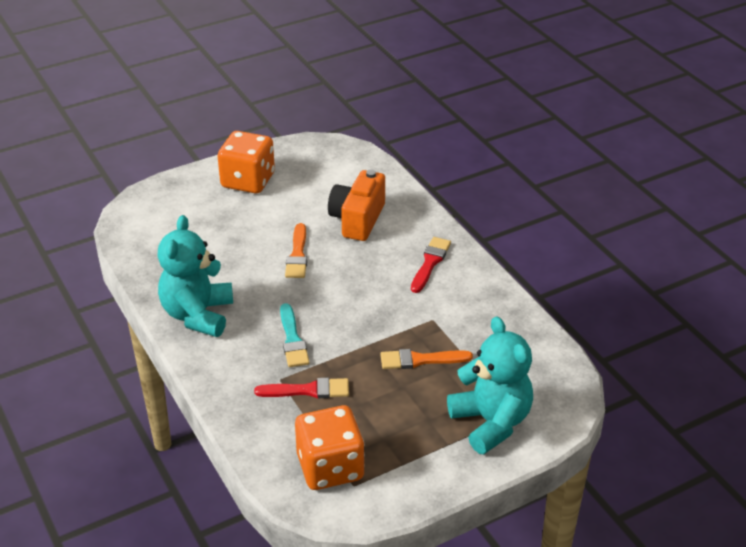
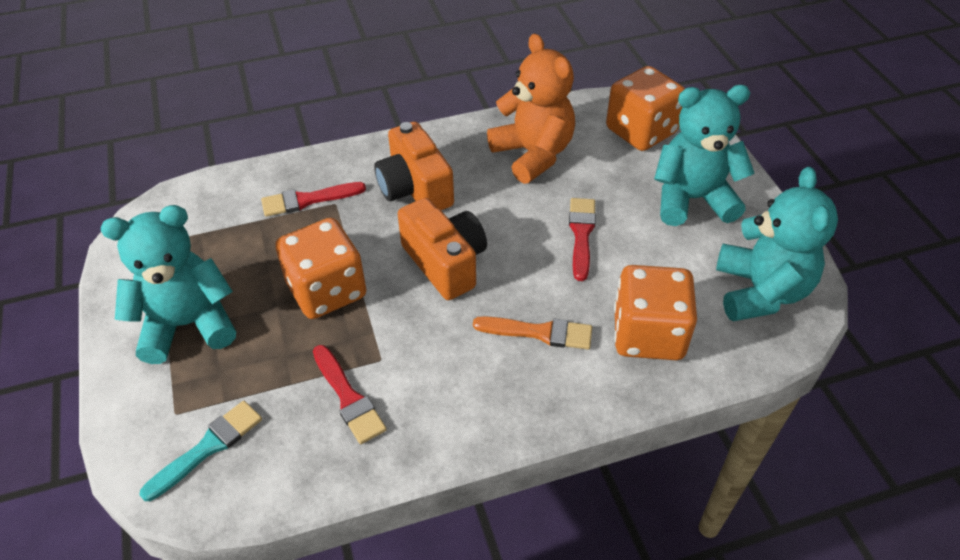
orange brush: 2 -> 1
orange camera: 1 -> 2
orange dice: 2 -> 3
orange teddy bear: 0 -> 1
red brush: 2 -> 3
turquoise teddy bear: 2 -> 3

